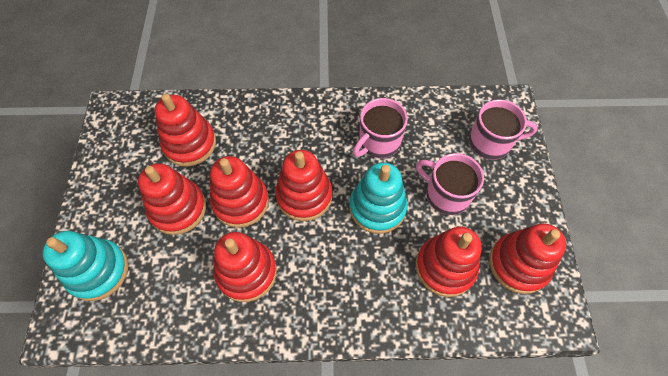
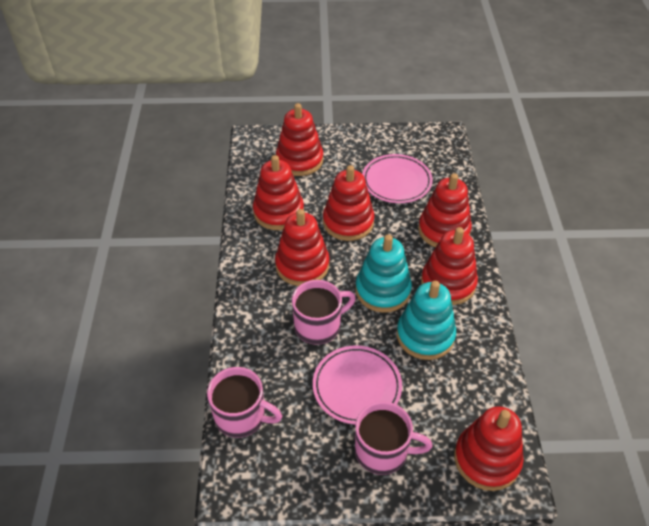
pink plate: 0 -> 2

